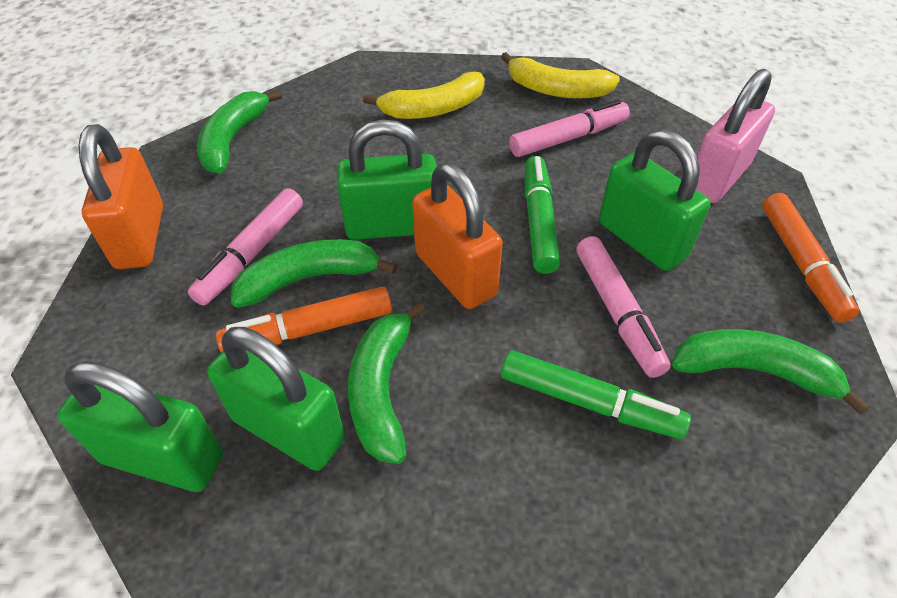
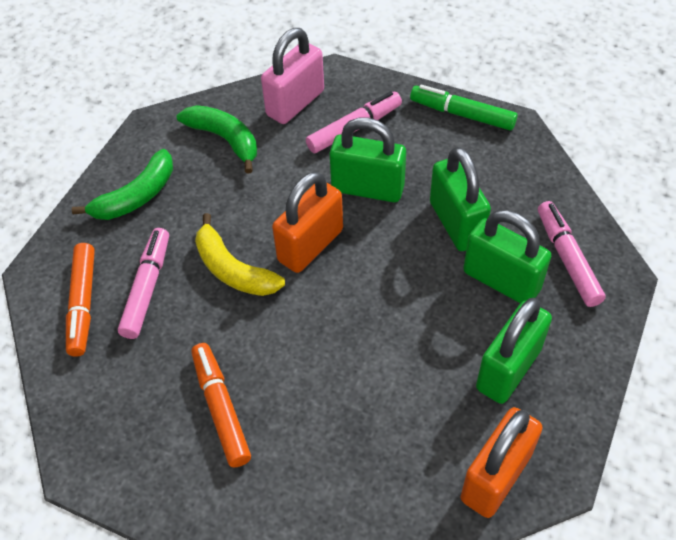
green banana: 4 -> 2
green marker: 2 -> 1
yellow banana: 2 -> 1

